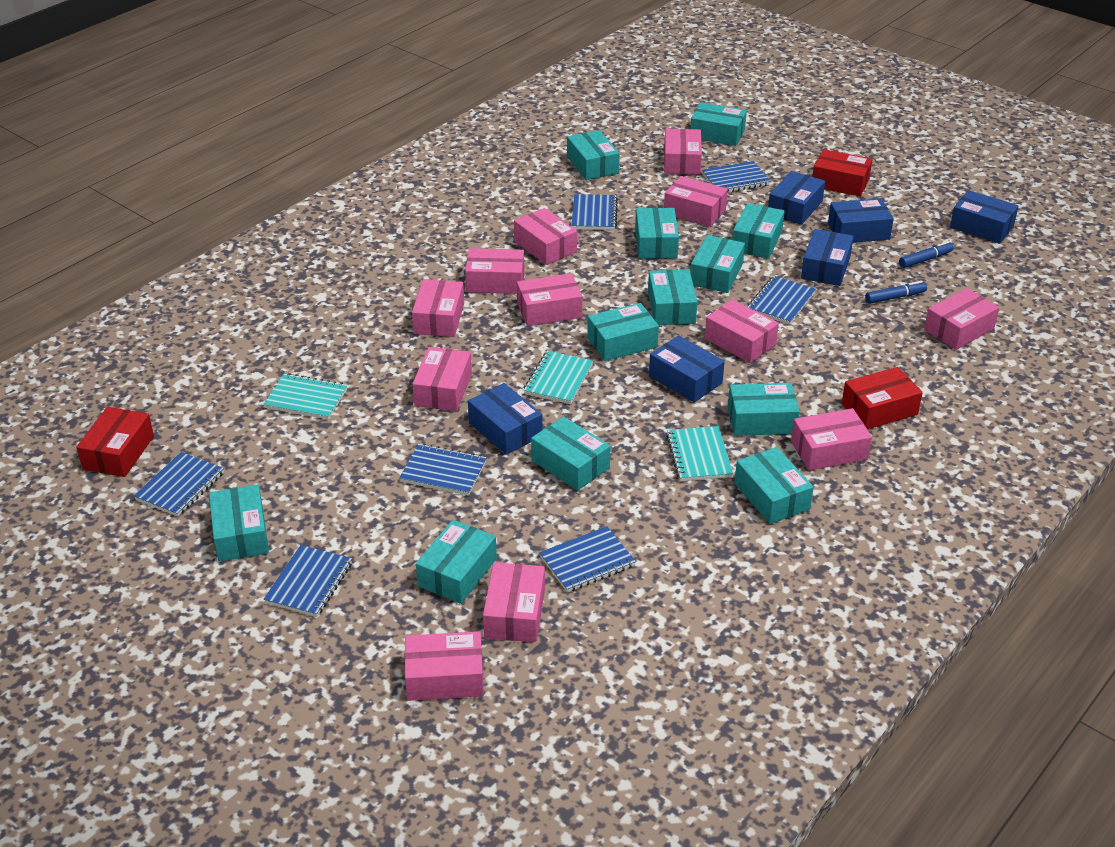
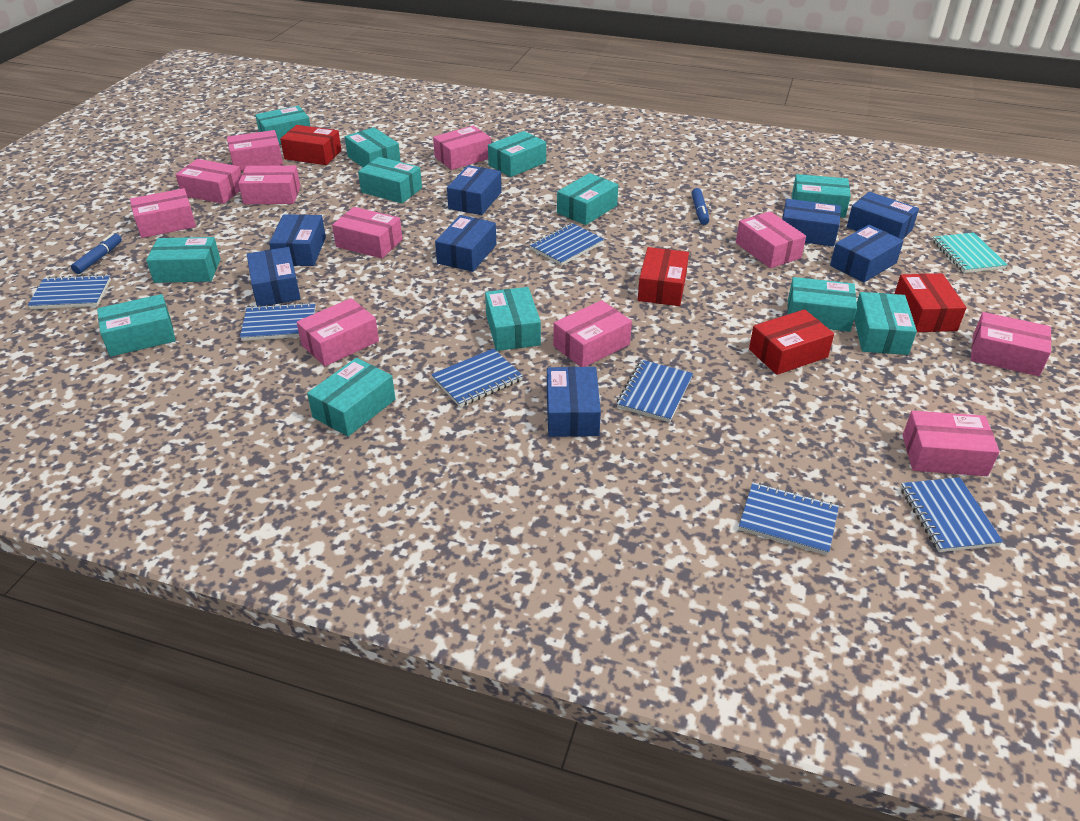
blue box: 6 -> 8
pink box: 12 -> 11
red box: 3 -> 4
turquoise notebook: 3 -> 1

